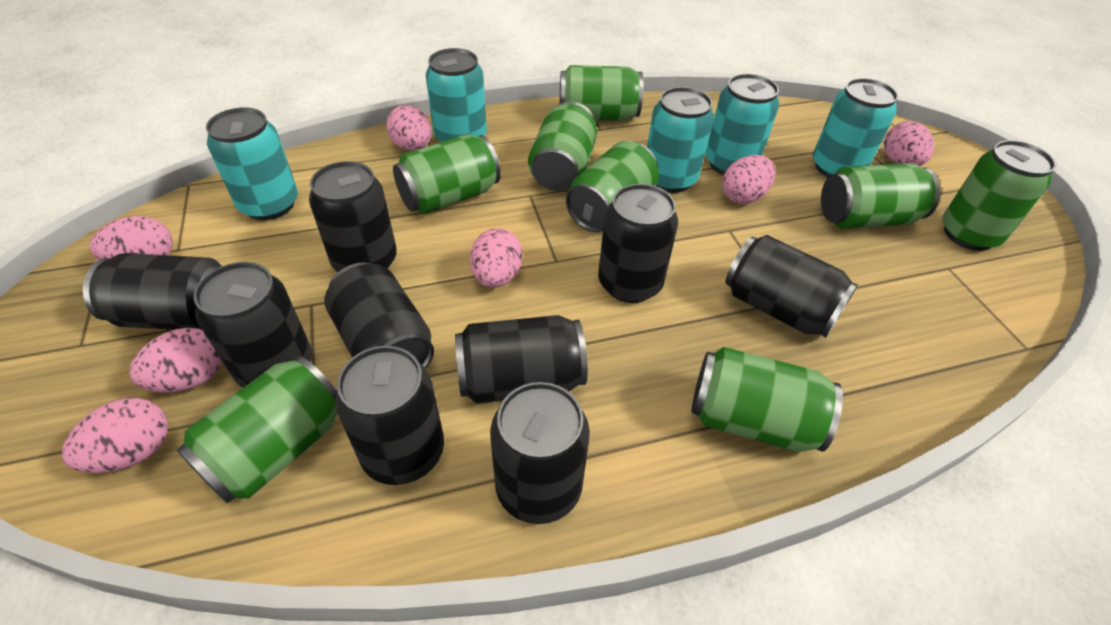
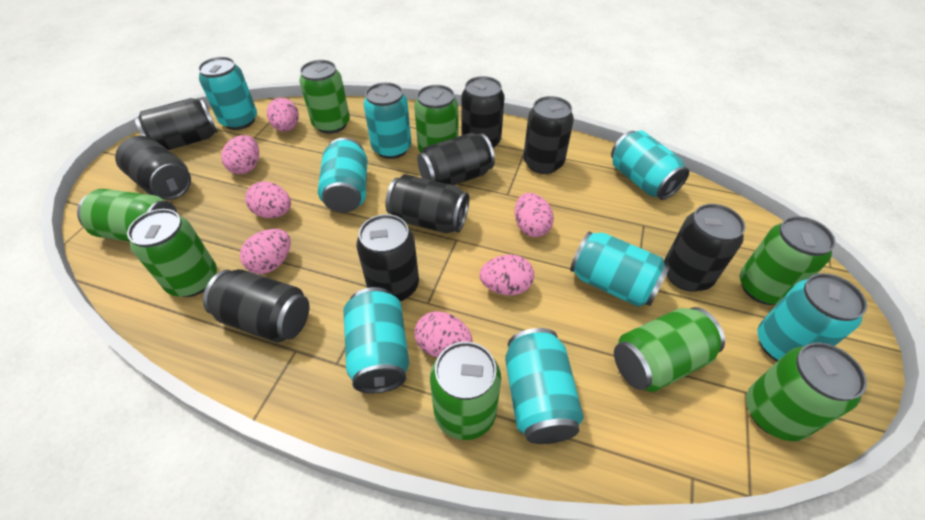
turquoise can: 5 -> 8

